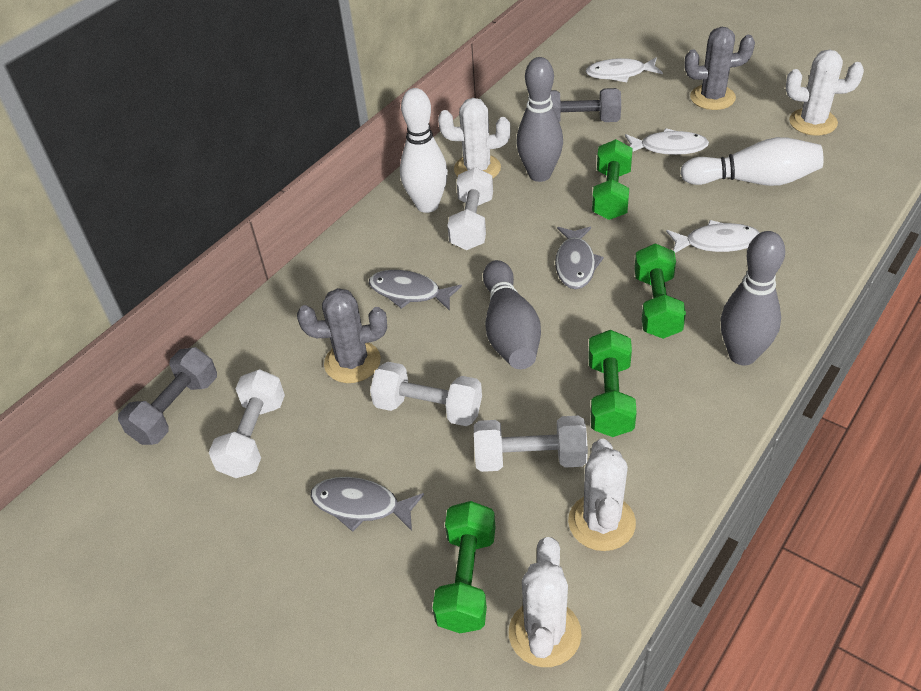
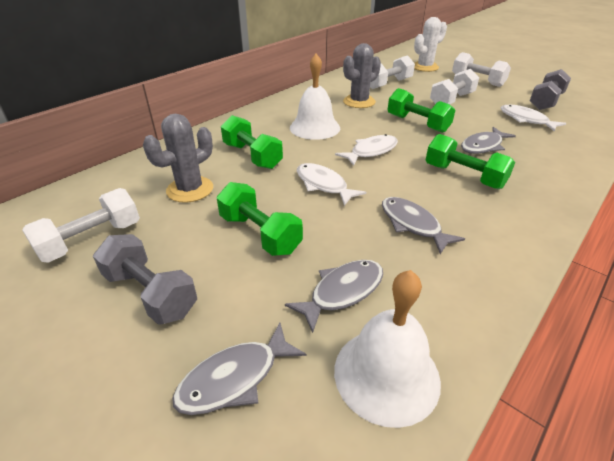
grey bowling pin: 3 -> 0
grey fish: 3 -> 4
white bell: 0 -> 2
white bowling pin: 2 -> 0
white cactus: 4 -> 1

